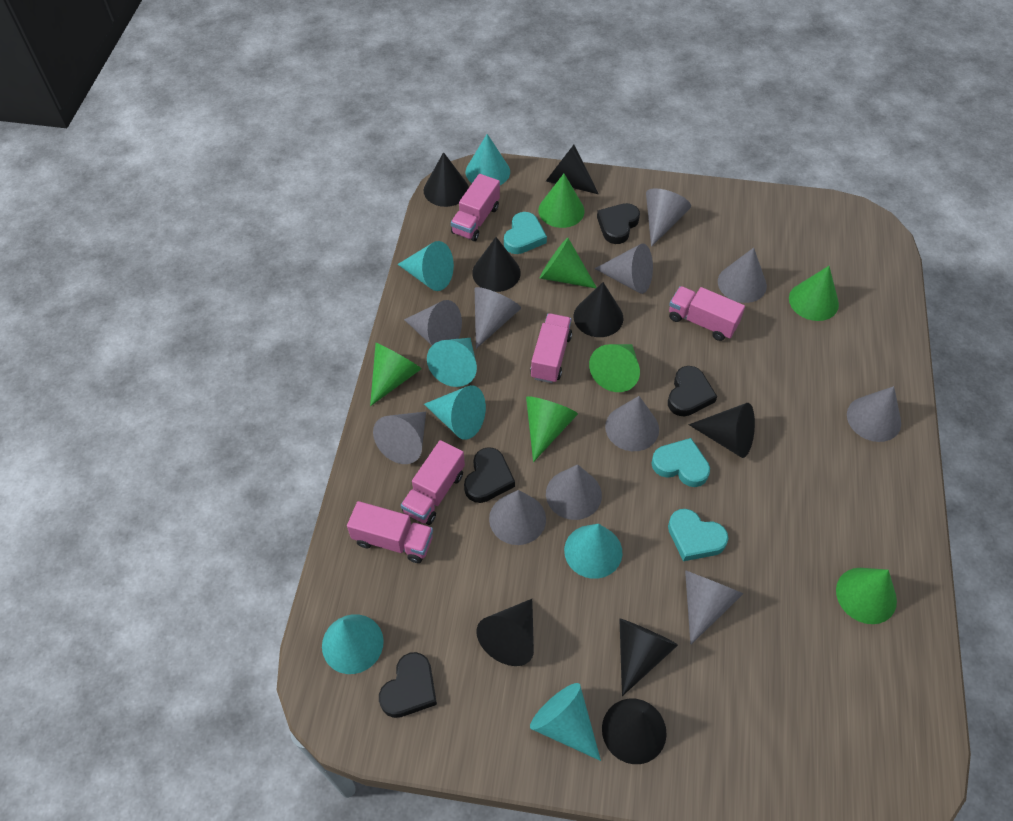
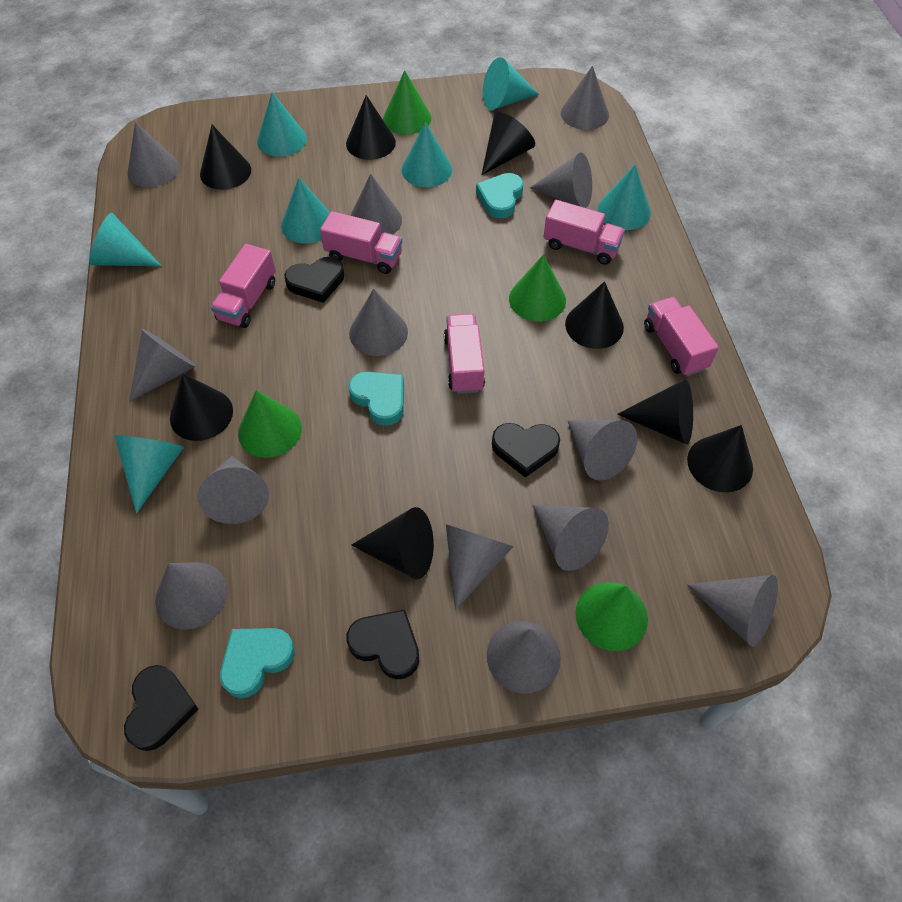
green cone: 7 -> 4
grey cone: 11 -> 13

